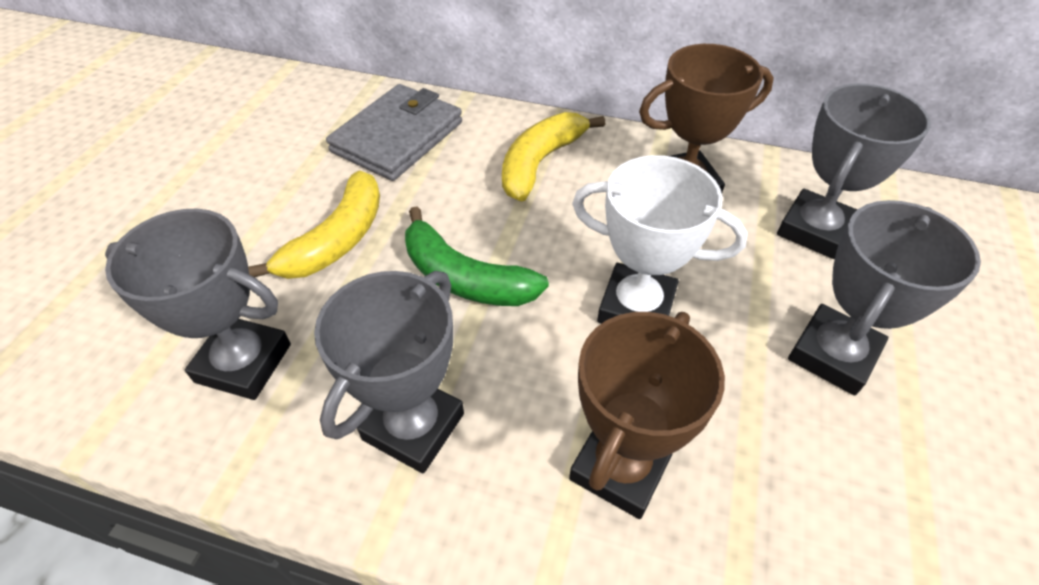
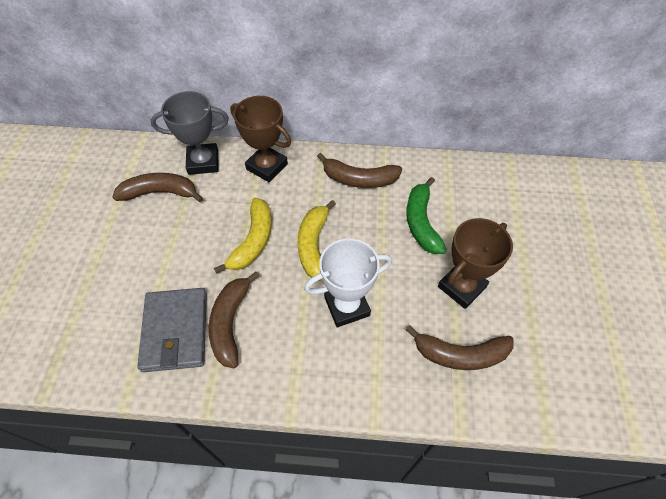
brown banana: 0 -> 4
grey trophy: 4 -> 1

